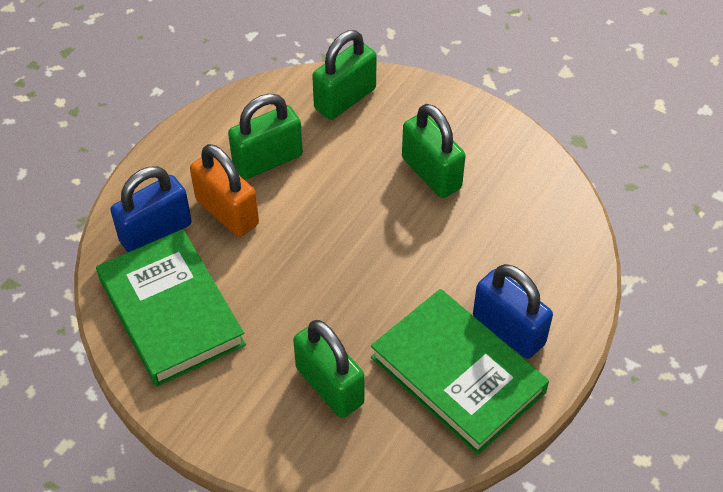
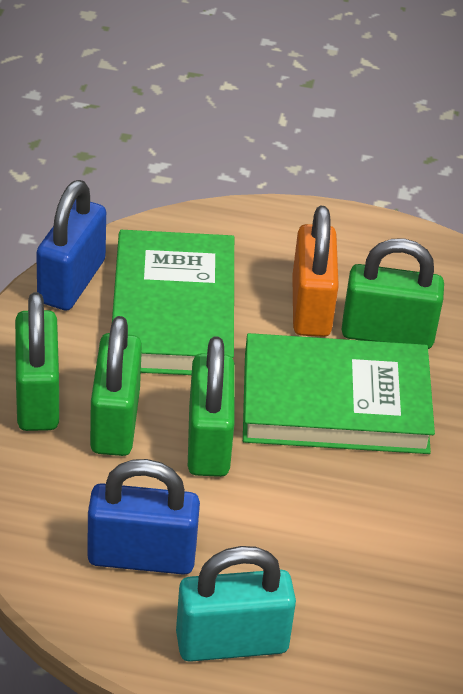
turquoise padlock: 0 -> 1

